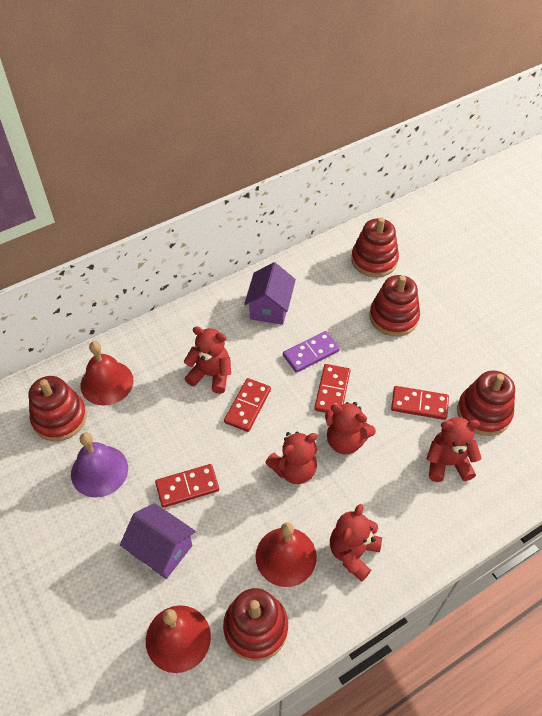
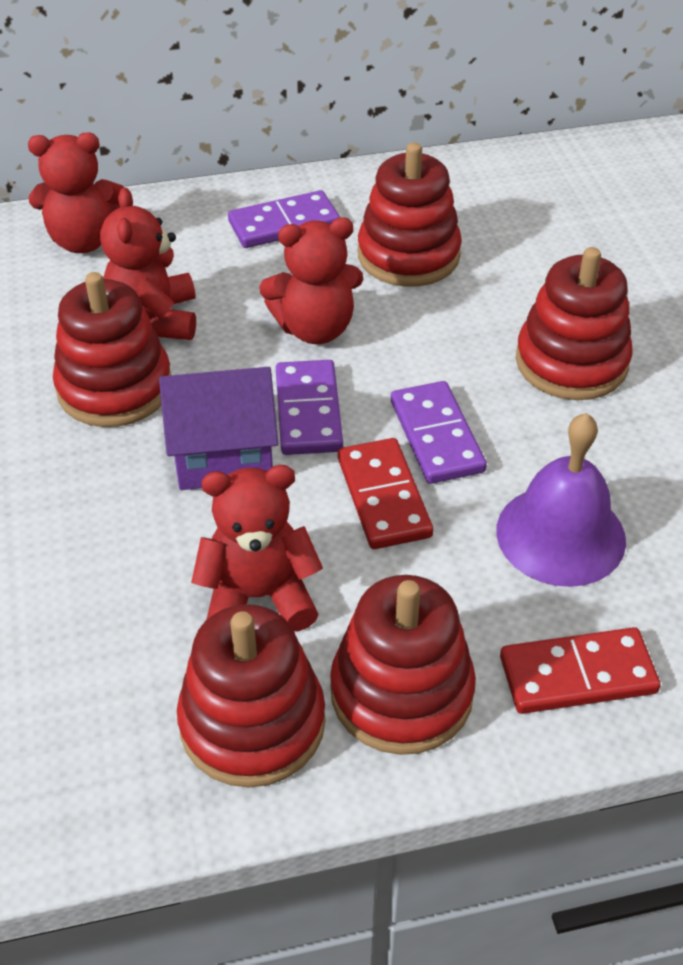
purple domino: 1 -> 3
purple house: 2 -> 1
red bell: 3 -> 0
red domino: 4 -> 2
red teddy bear: 5 -> 4

